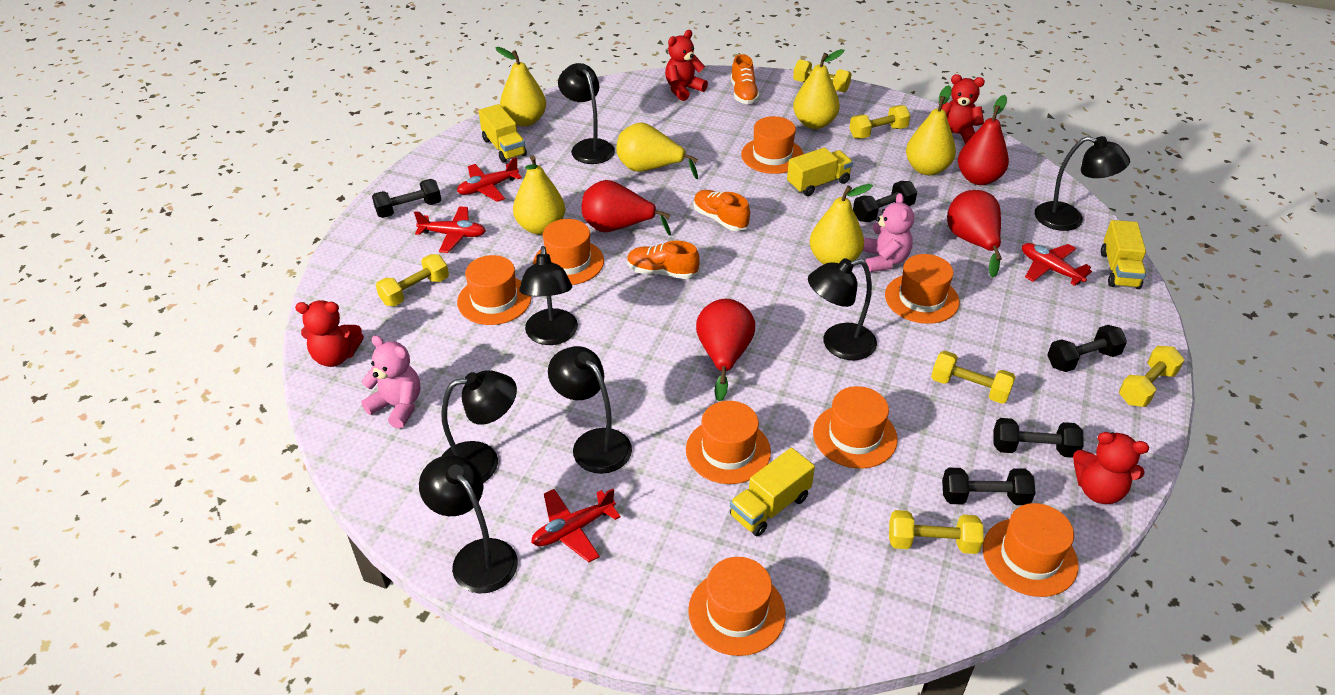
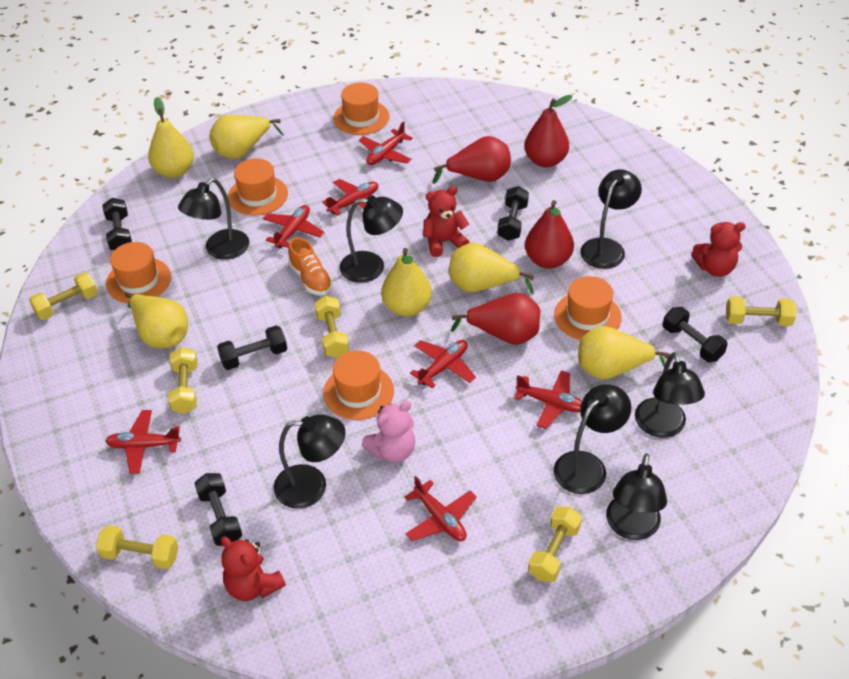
orange hat: 8 -> 5
orange shoe: 3 -> 1
pink teddy bear: 2 -> 1
red plane: 4 -> 7
red teddy bear: 4 -> 3
yellow truck: 4 -> 0

